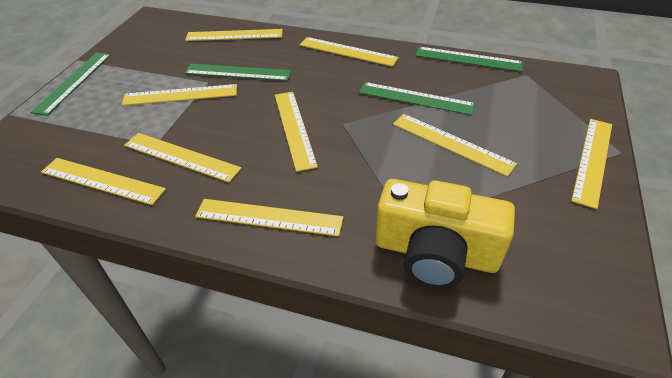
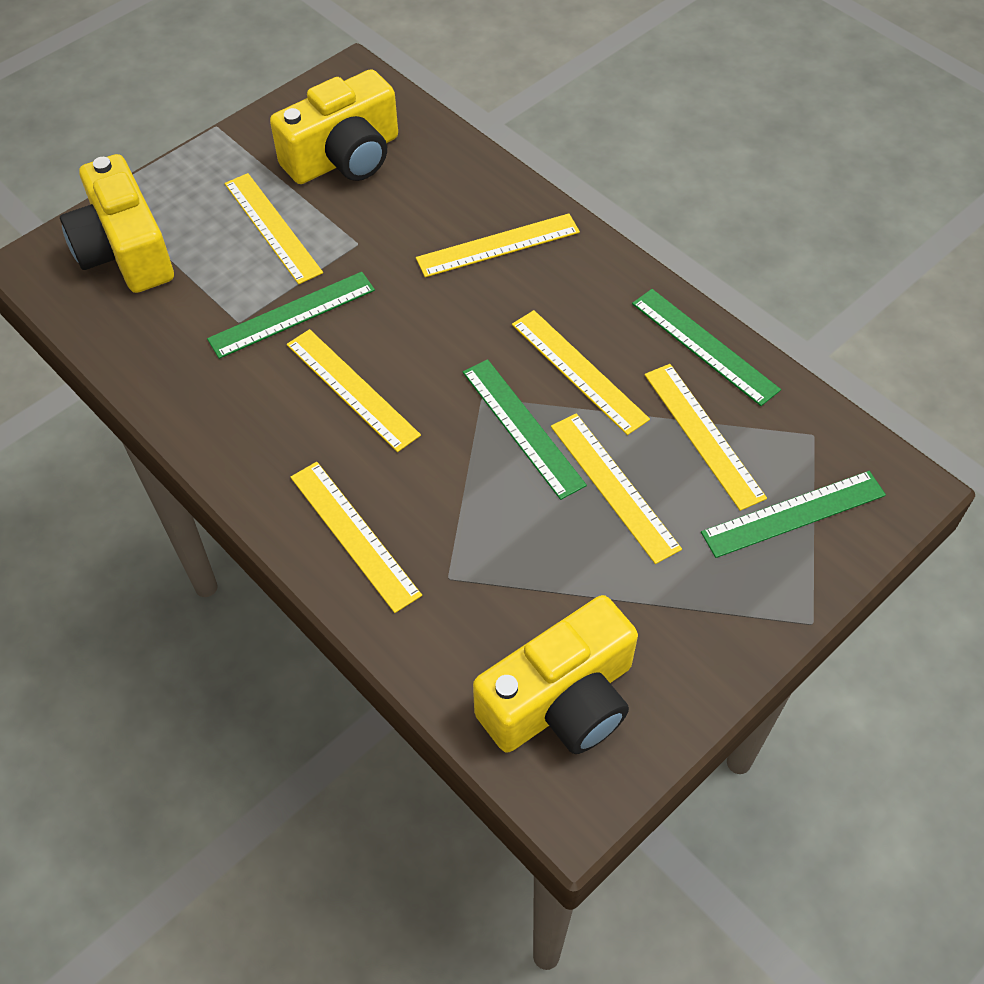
yellow camera: 1 -> 3
yellow ruler: 9 -> 7

